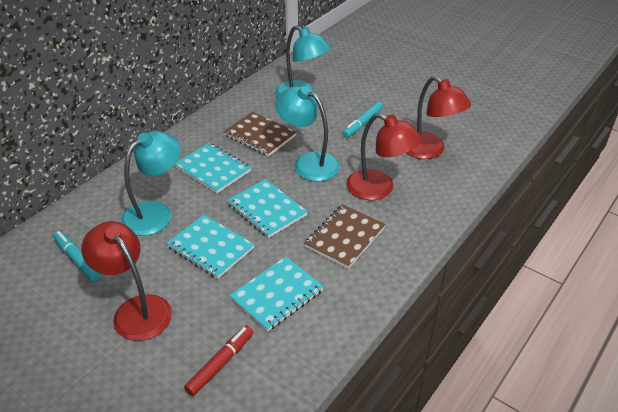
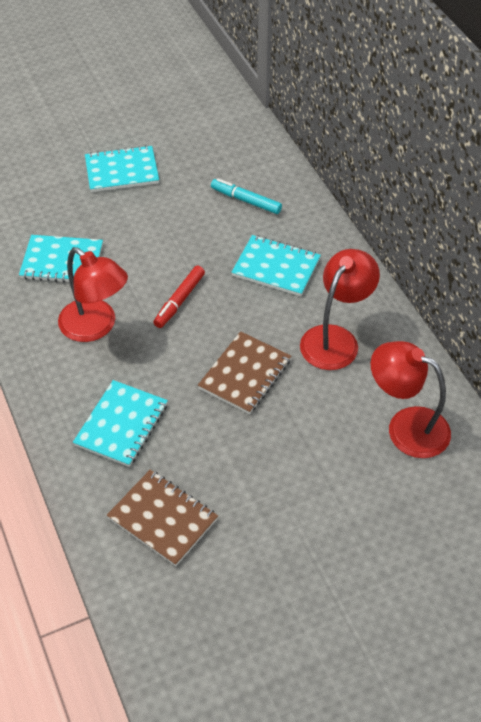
turquoise lamp: 3 -> 0
turquoise marker: 2 -> 1

